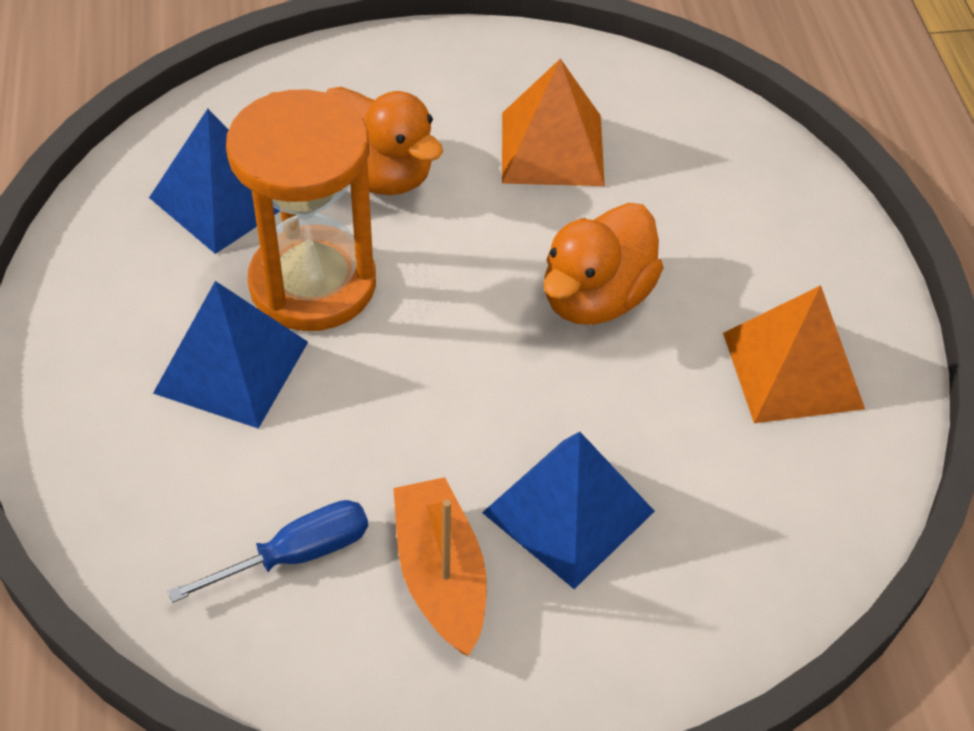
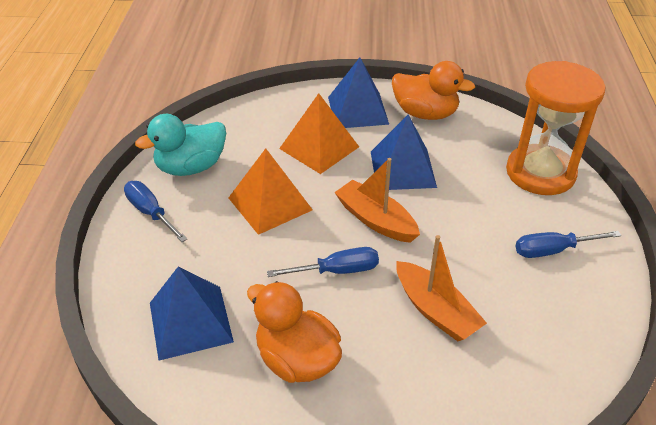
blue screwdriver: 1 -> 3
orange boat: 1 -> 2
turquoise duck: 0 -> 1

